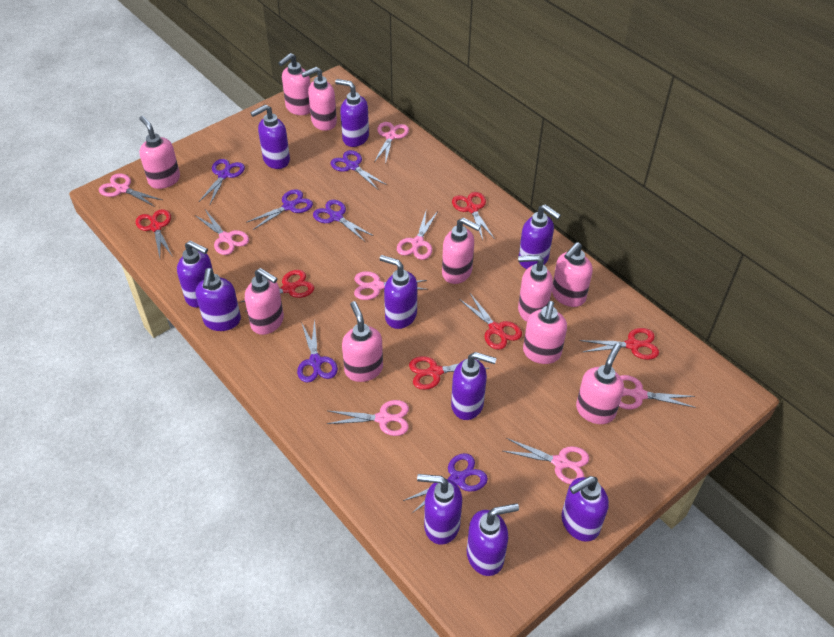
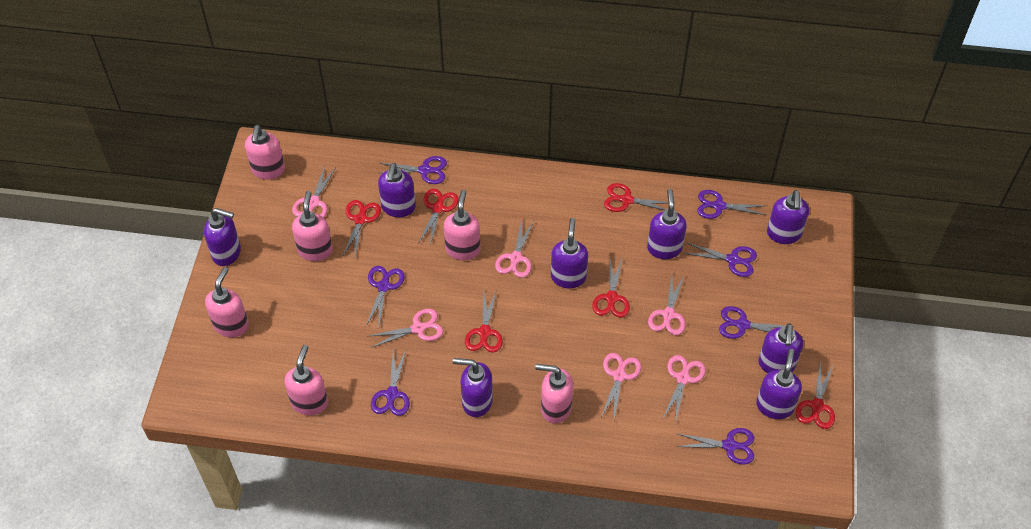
pink scissors: 8 -> 6
pink soap dispenser: 10 -> 6
purple scissors: 6 -> 7
purple soap dispenser: 10 -> 8

